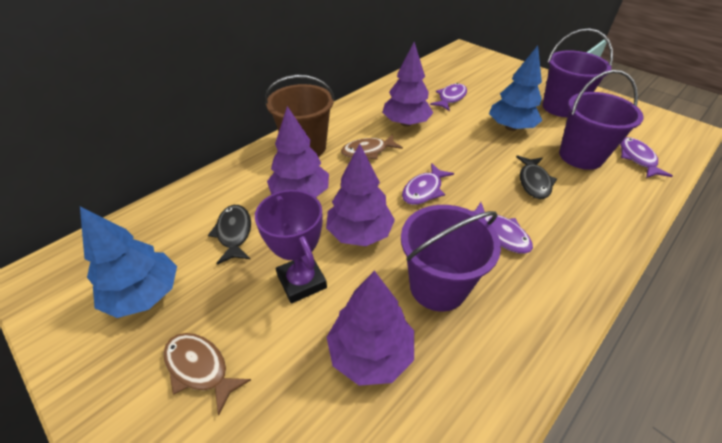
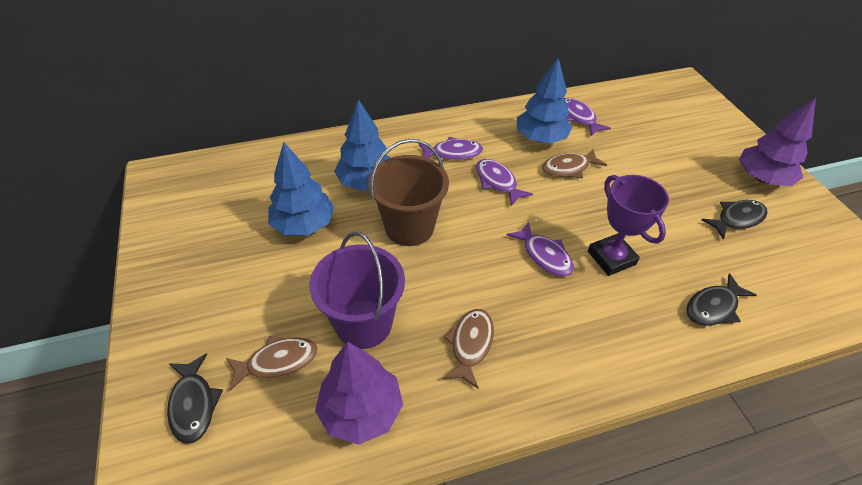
black fish: 2 -> 3
blue tree: 2 -> 3
brown fish: 2 -> 3
purple bucket: 3 -> 1
purple tree: 4 -> 2

